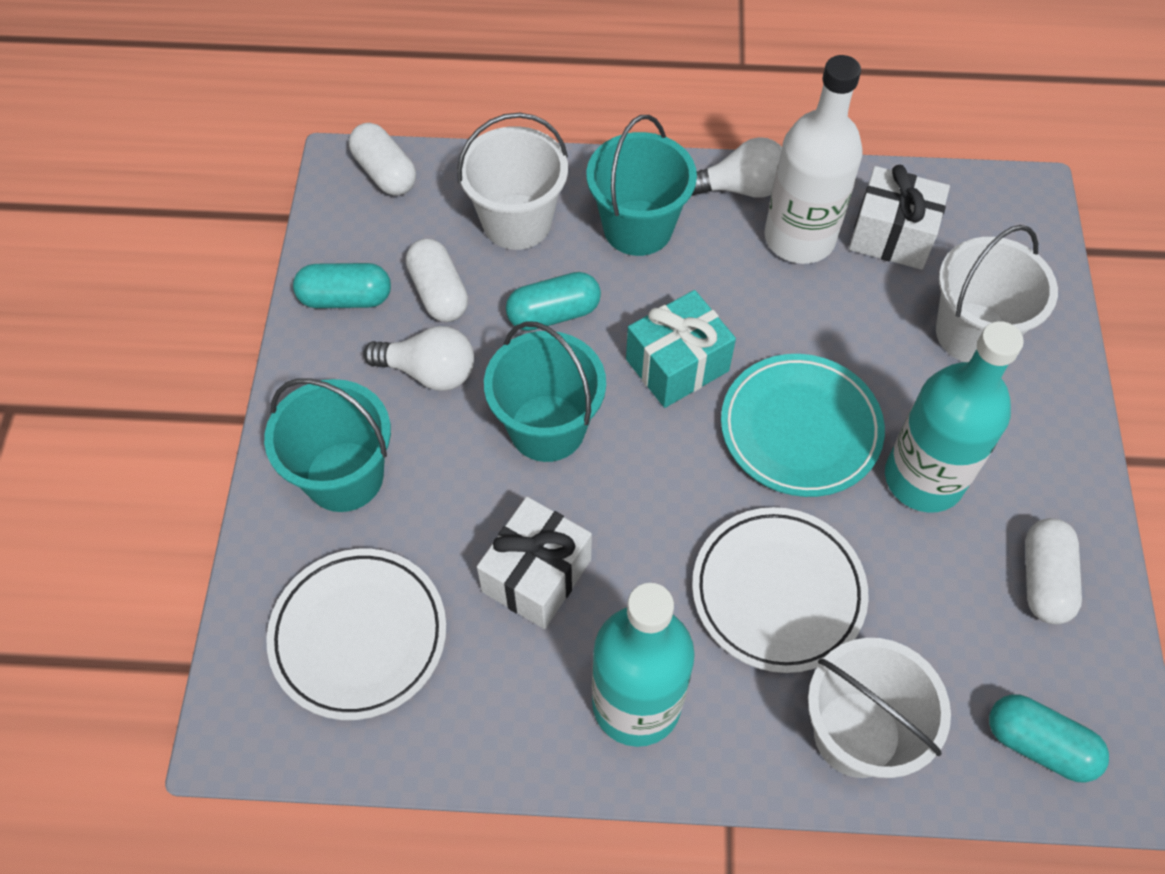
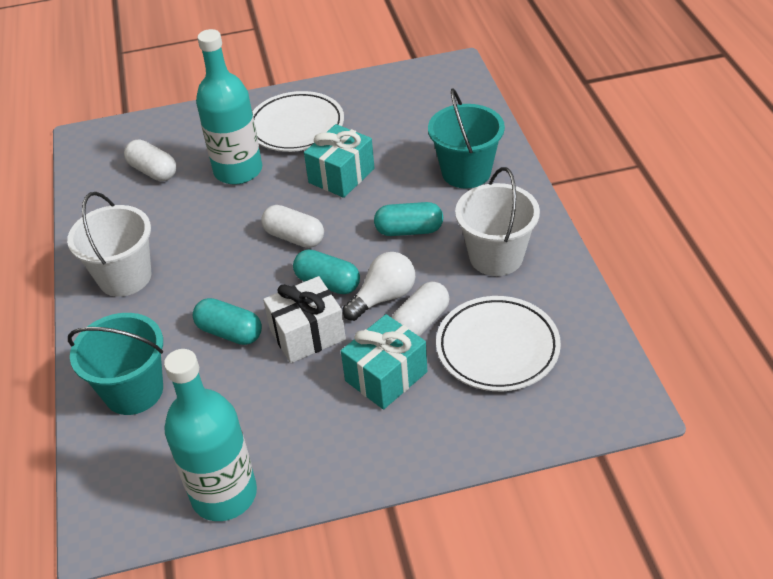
turquoise bucket: 3 -> 2
turquoise gift: 1 -> 2
turquoise plate: 1 -> 0
white bottle: 1 -> 0
white bucket: 3 -> 2
white gift: 2 -> 1
white light bulb: 2 -> 1

